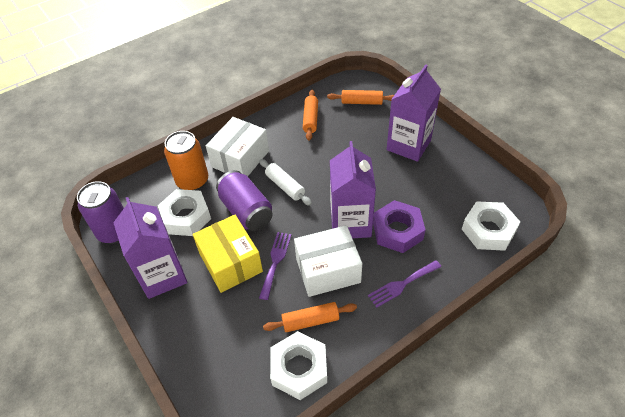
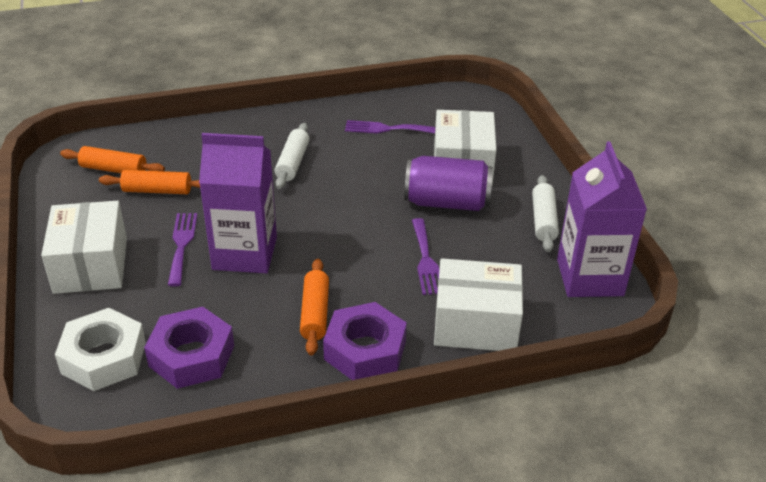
orange can: 1 -> 0
purple can: 2 -> 1
purple carton: 3 -> 2
purple fork: 2 -> 3
purple nut: 1 -> 2
white box: 2 -> 3
white nut: 3 -> 1
white rolling pin: 1 -> 2
yellow box: 1 -> 0

